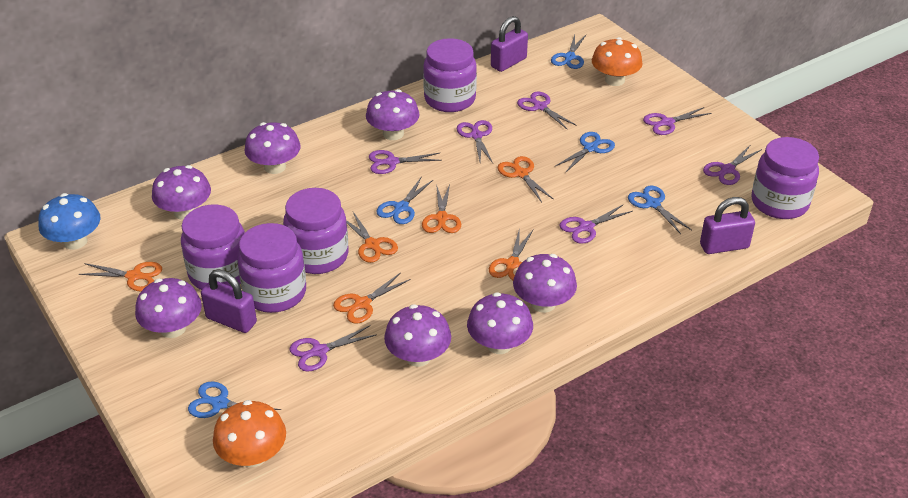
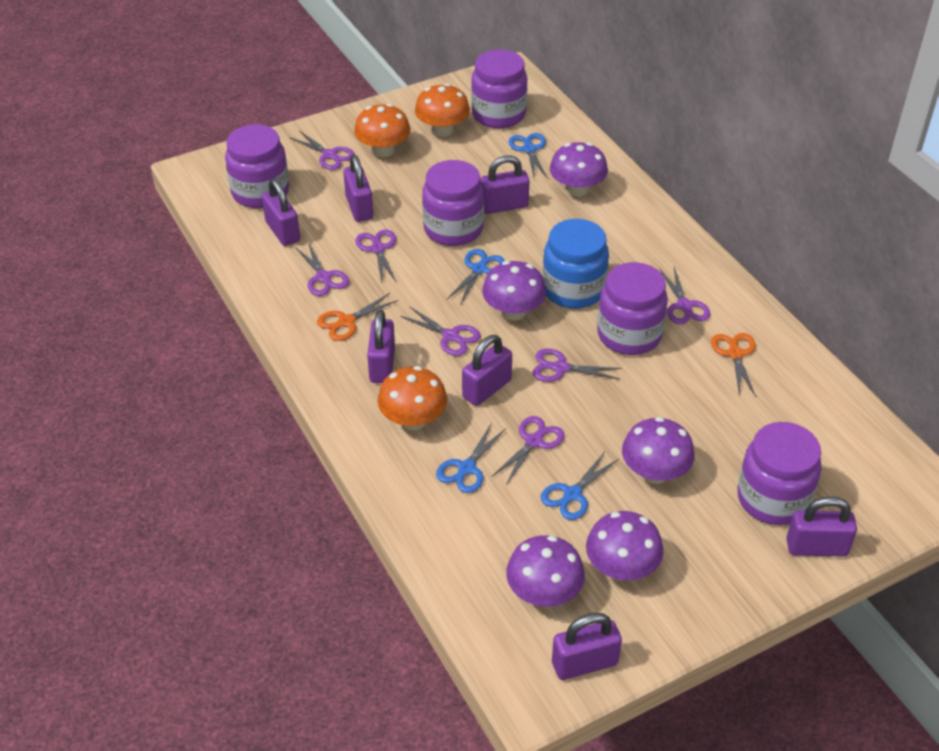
blue jar: 0 -> 1
blue mushroom: 1 -> 0
blue scissors: 5 -> 4
orange mushroom: 2 -> 3
orange scissors: 6 -> 2
purple mushroom: 7 -> 5
purple padlock: 3 -> 7

